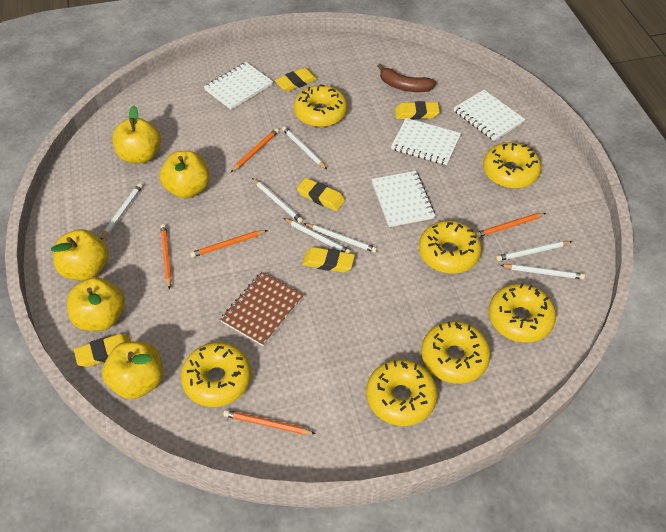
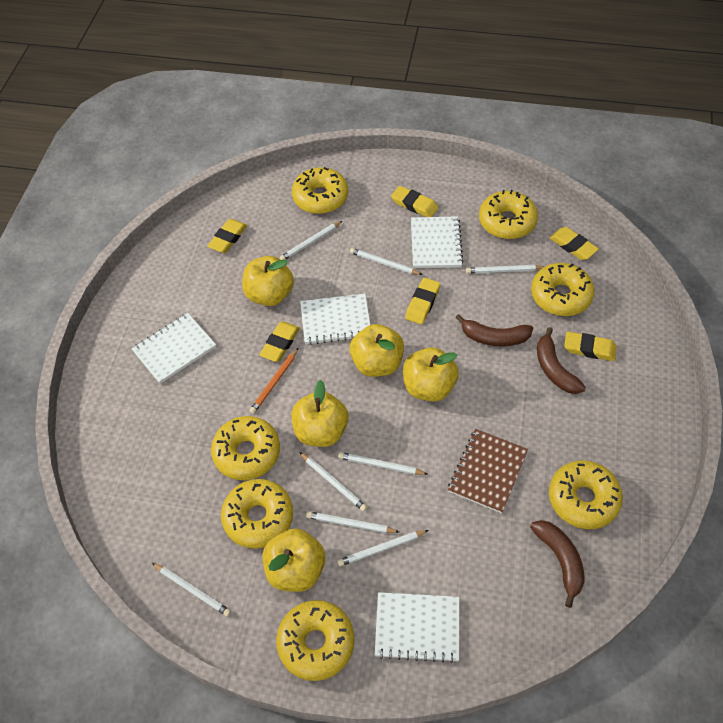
brown banana: 1 -> 3
orange pencil: 5 -> 1
white pencil: 7 -> 8
yellow eraser: 5 -> 6

